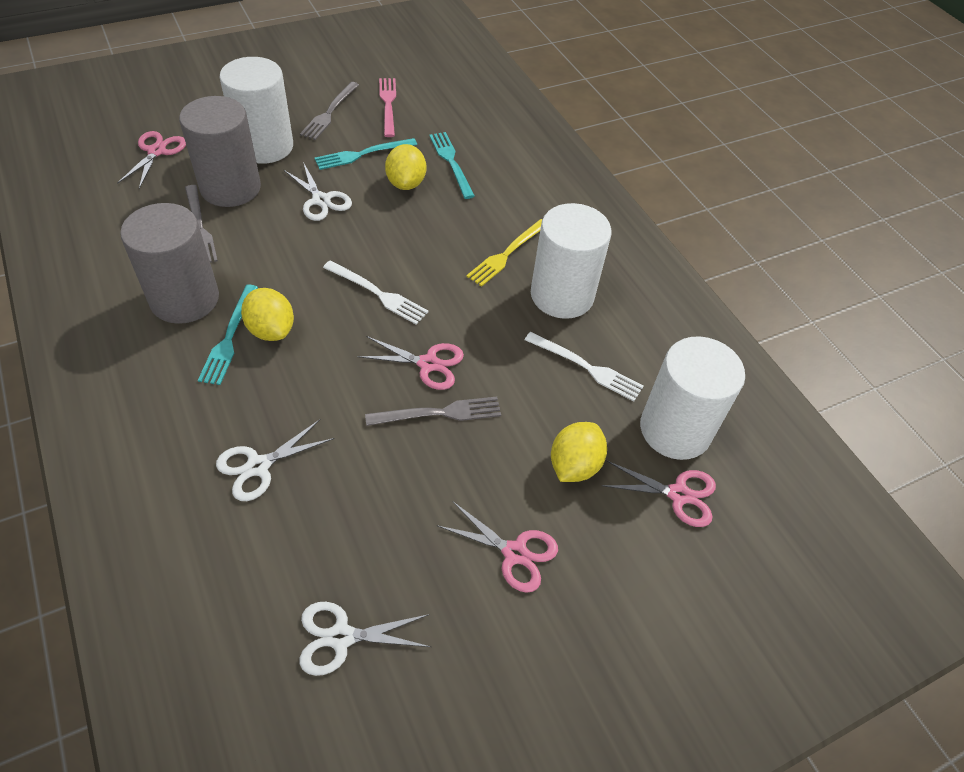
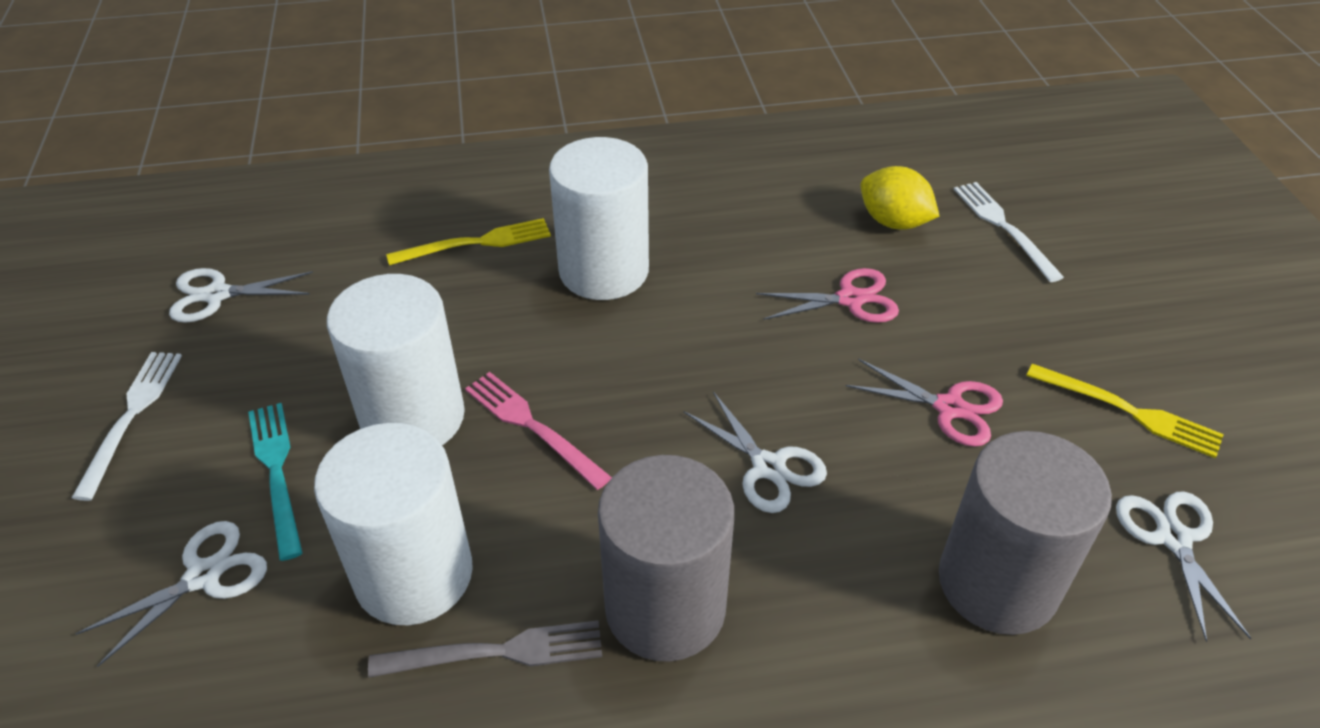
grey fork: 3 -> 1
pink scissors: 4 -> 2
turquoise fork: 3 -> 1
white scissors: 3 -> 4
yellow fork: 1 -> 2
yellow lemon: 3 -> 1

